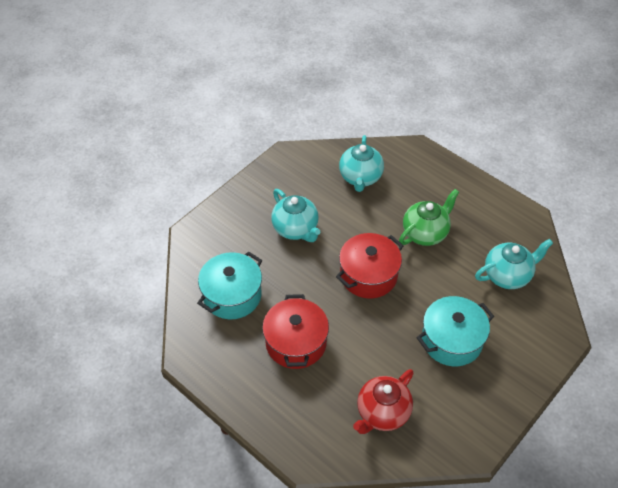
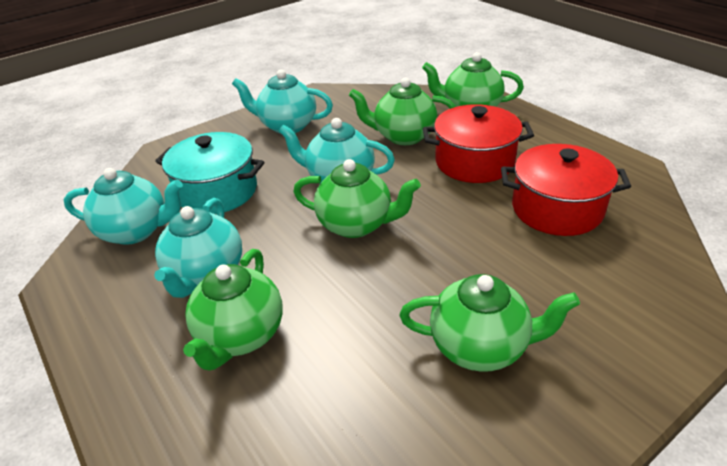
green teapot: 1 -> 5
red teapot: 1 -> 0
turquoise pot: 2 -> 1
turquoise teapot: 3 -> 4

